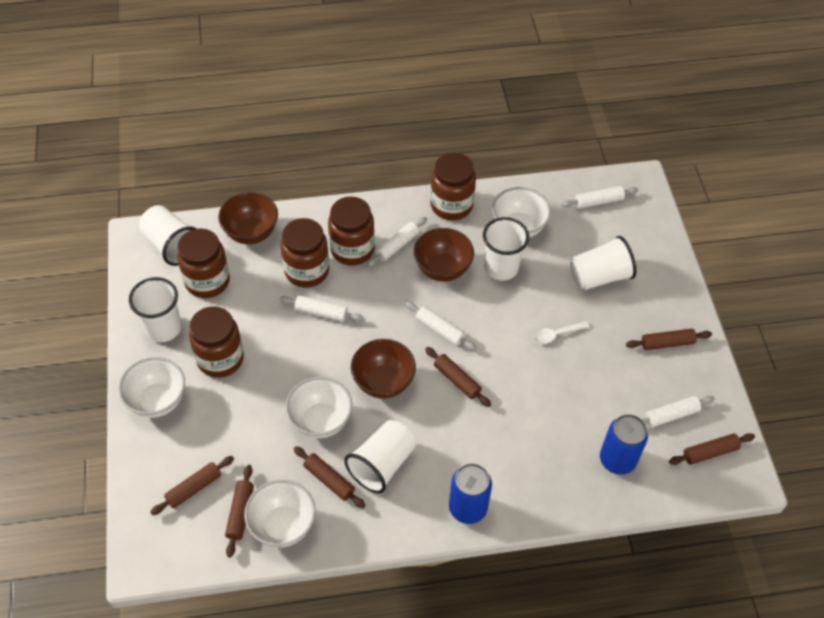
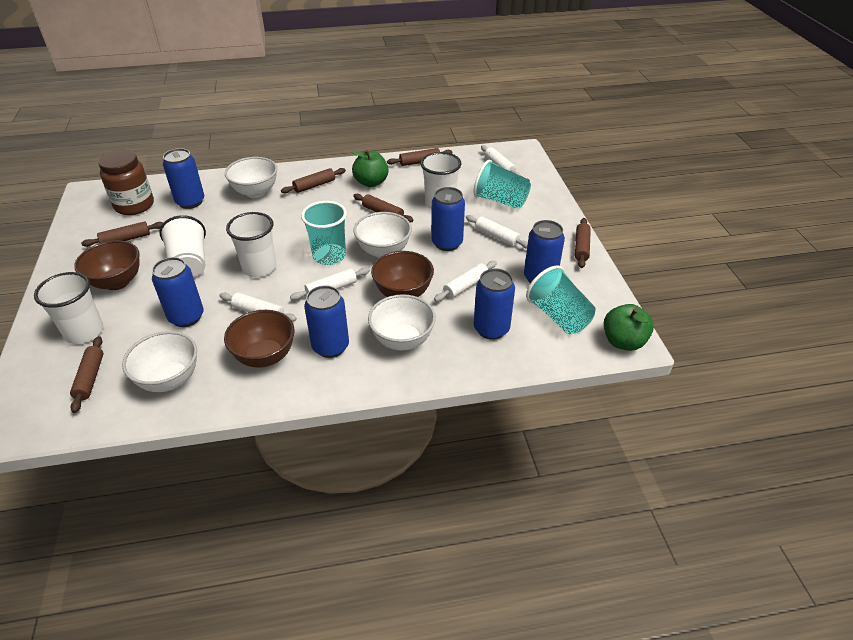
blue can: 2 -> 6
brown jar: 5 -> 1
green apple: 0 -> 2
turquoise cup: 0 -> 3
white cup: 5 -> 4
white spoon: 1 -> 0

